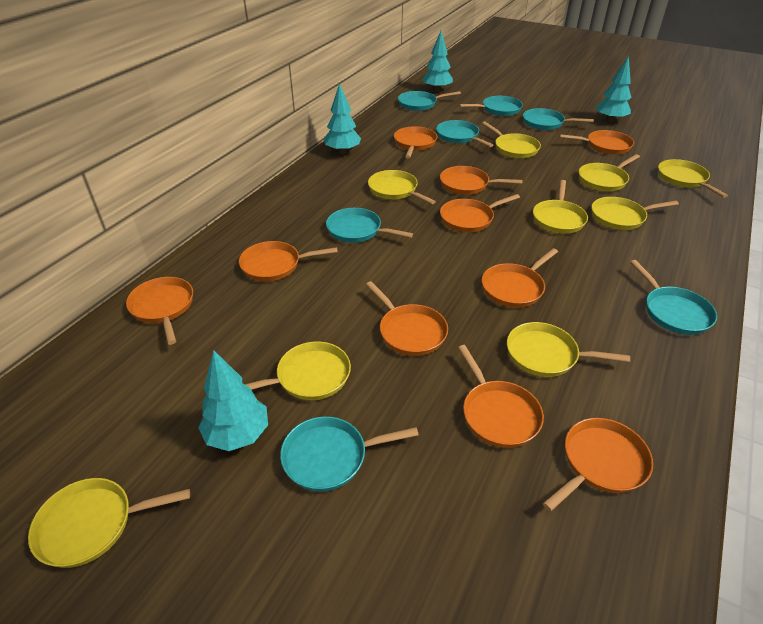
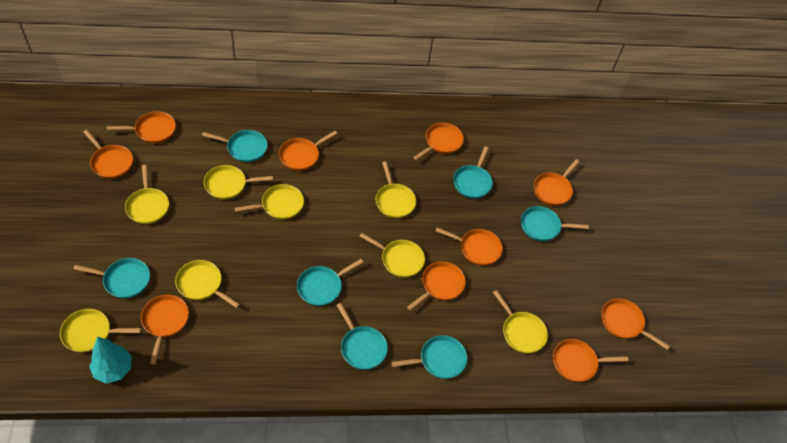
turquoise tree: 4 -> 1
yellow pan: 9 -> 8

